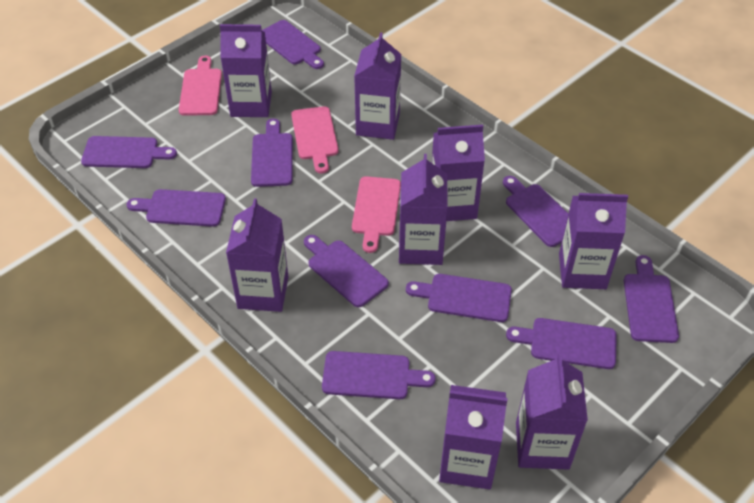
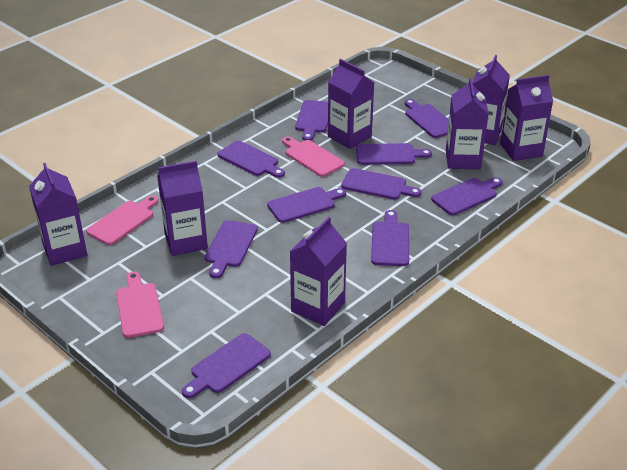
purple carton: 8 -> 7

